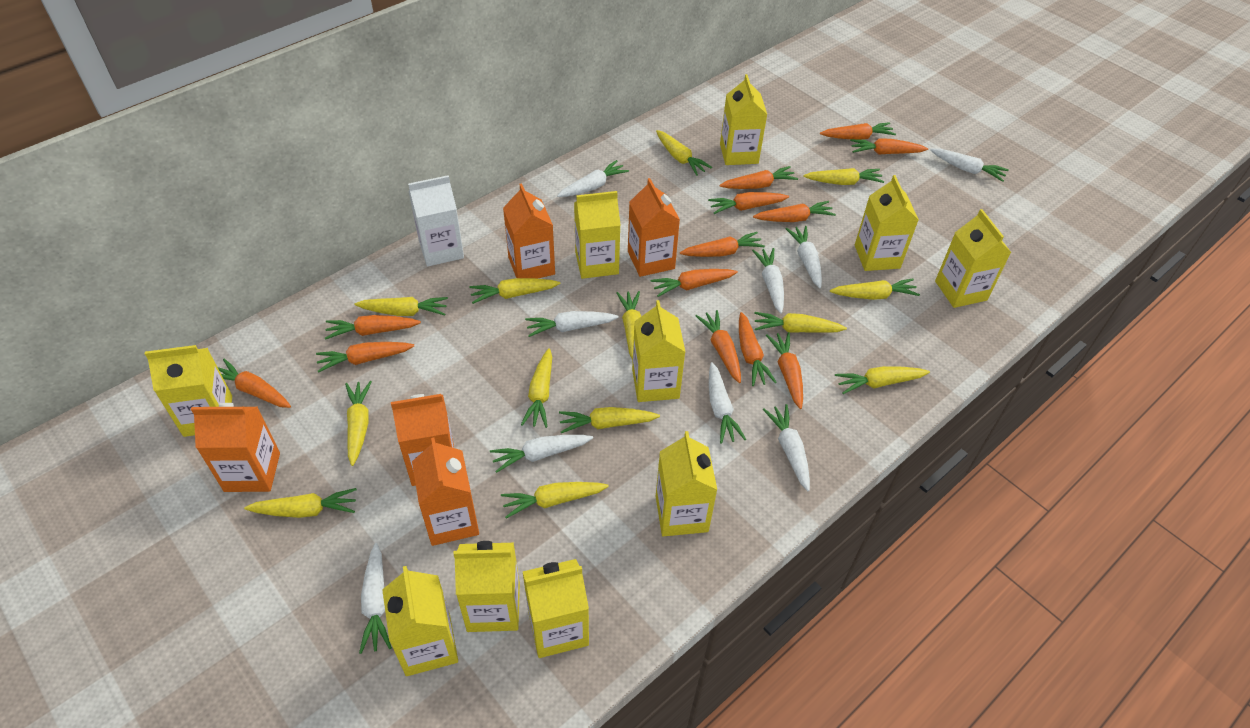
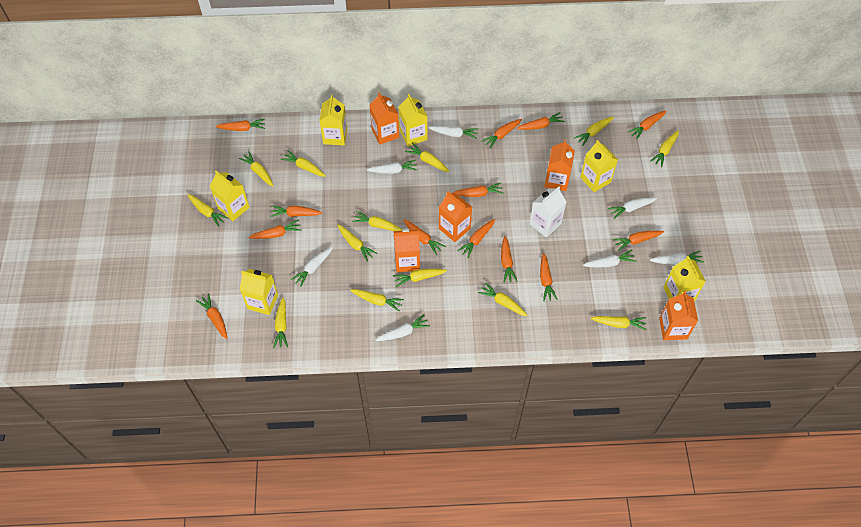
white carrot: 9 -> 7
yellow carton: 10 -> 6

